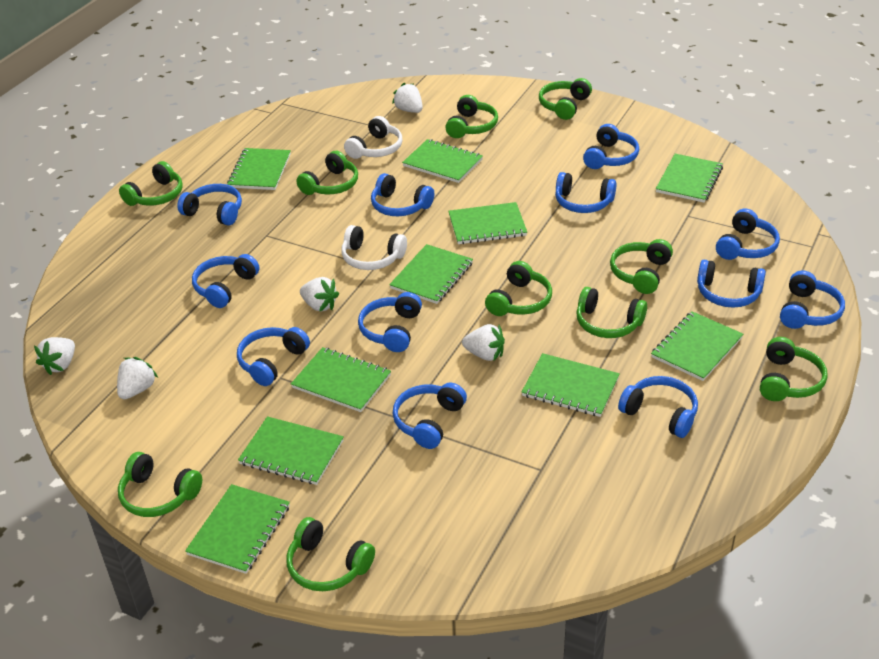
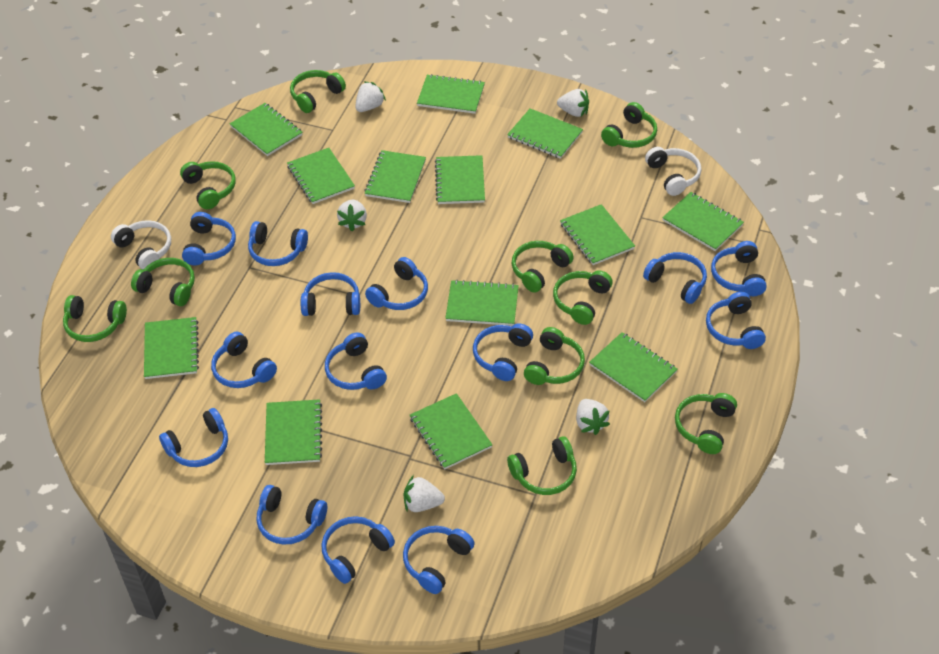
blue headphones: 12 -> 14
green notebook: 10 -> 13

